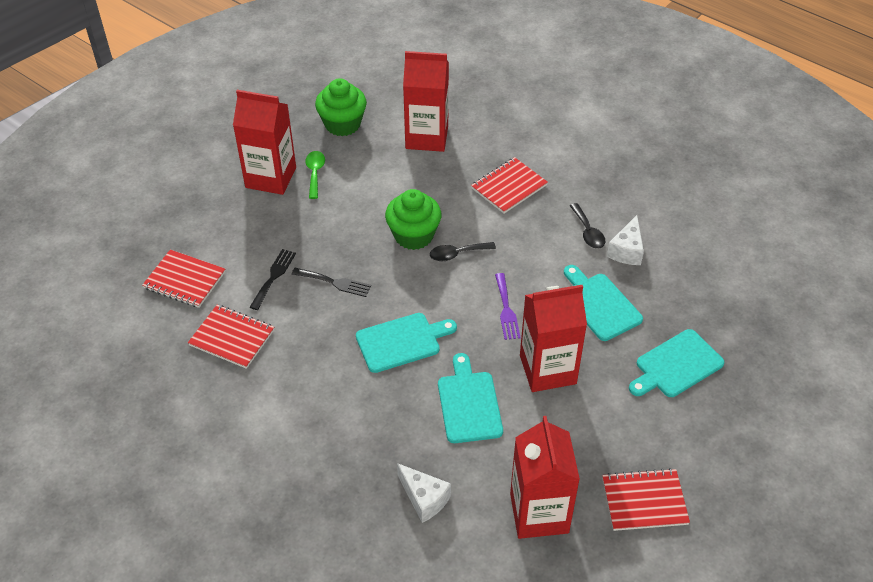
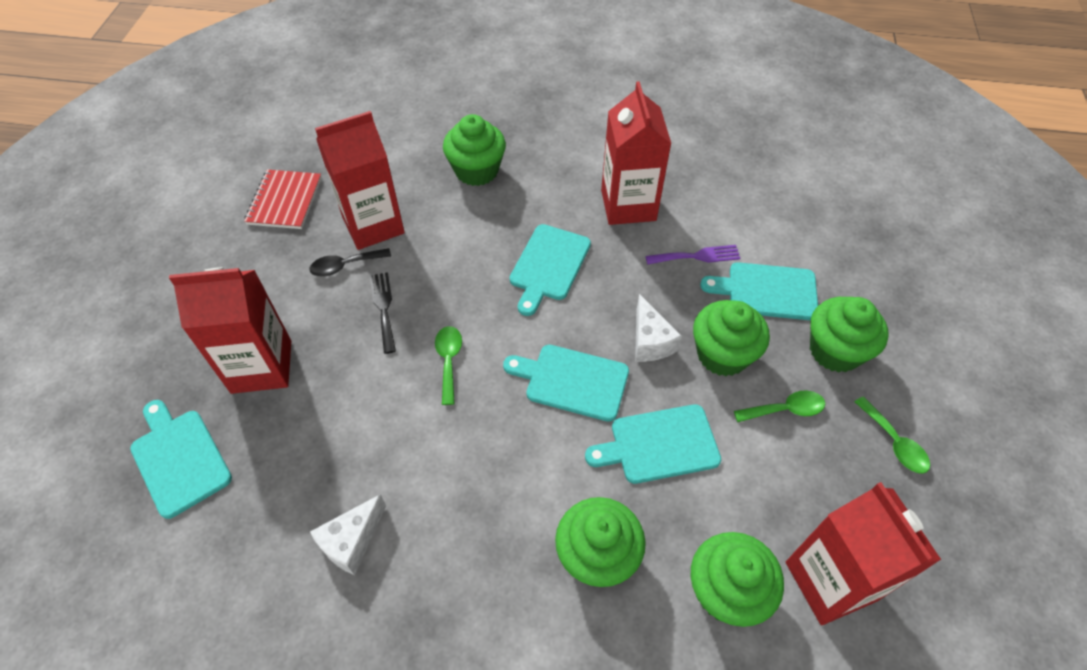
black fork: 2 -> 1
black spoon: 2 -> 1
green cupcake: 2 -> 5
green spoon: 1 -> 3
red notebook: 4 -> 1
turquoise cutting board: 4 -> 5

